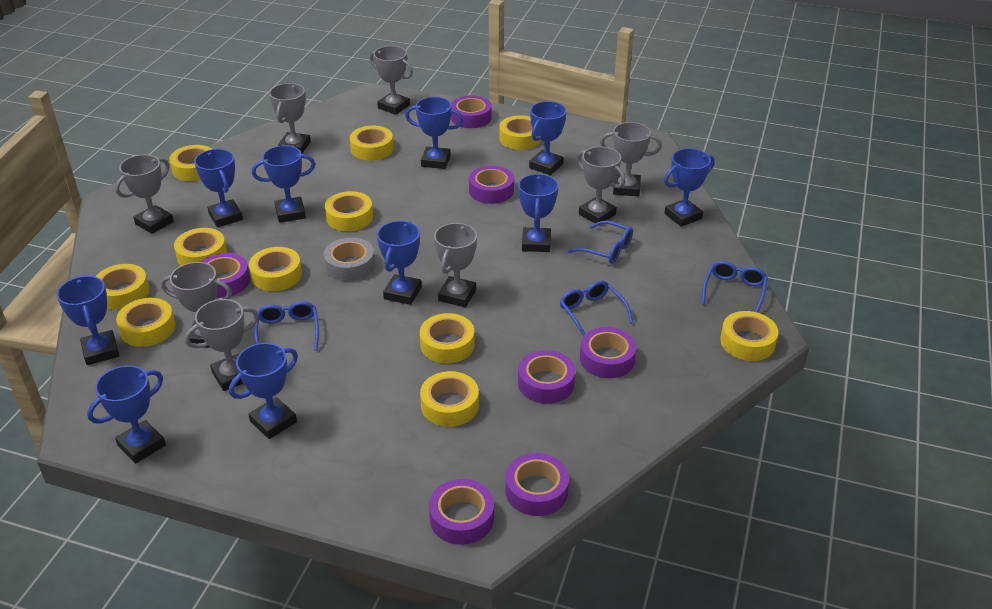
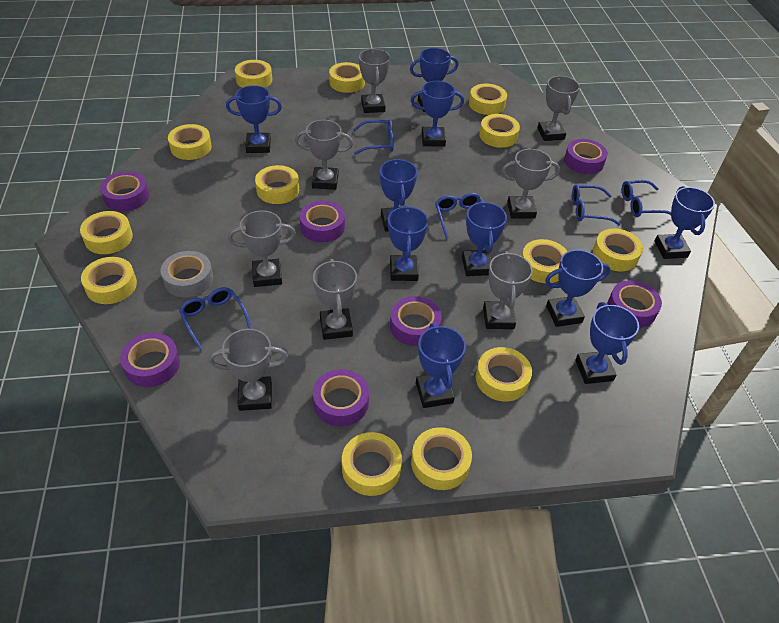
blue glasses: 4 -> 5
yellow tape: 11 -> 13

